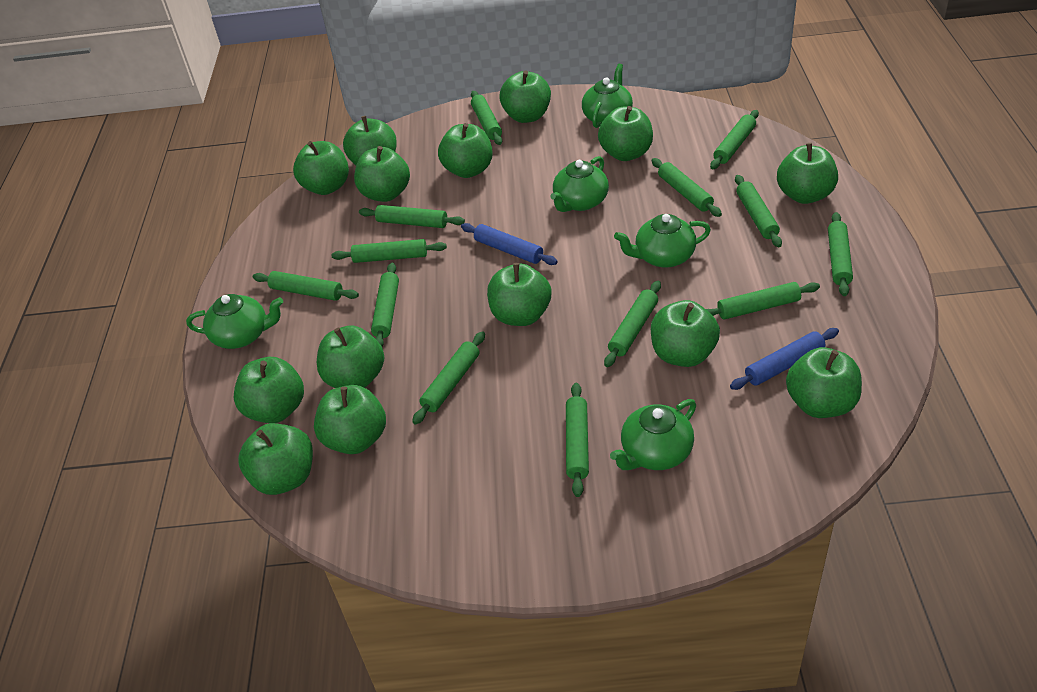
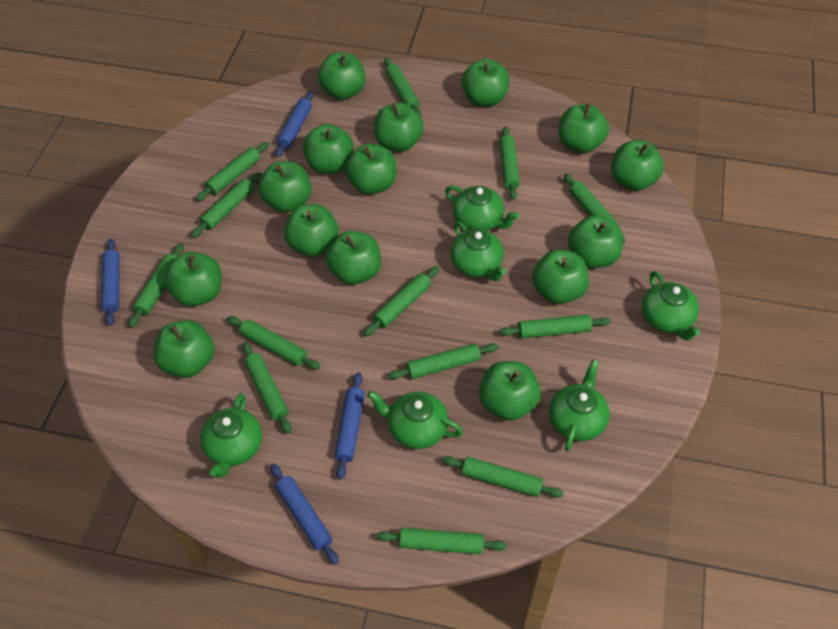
blue rolling pin: 2 -> 4
green apple: 14 -> 15
green teapot: 5 -> 6

